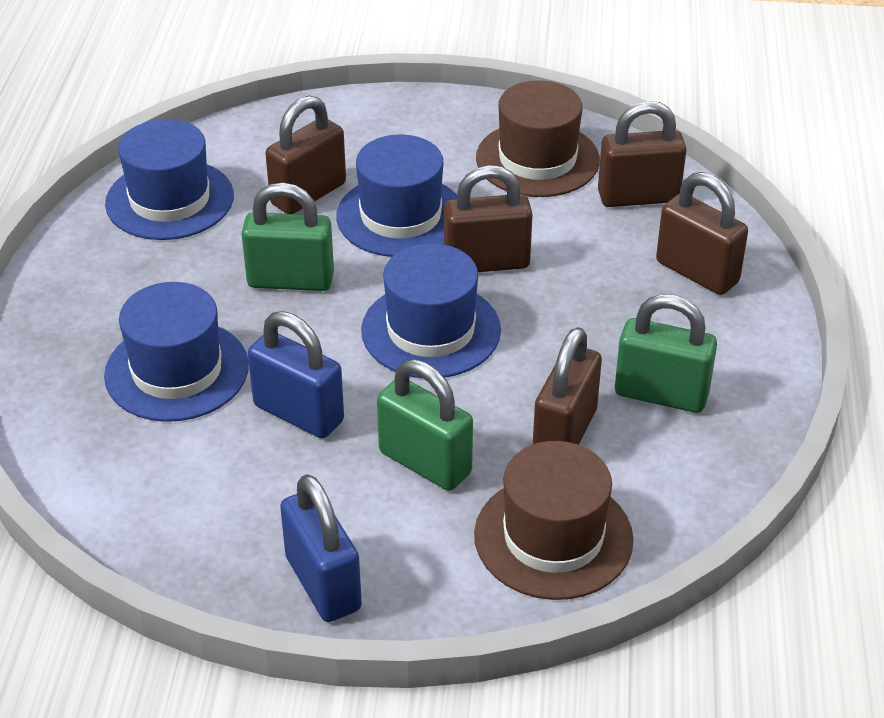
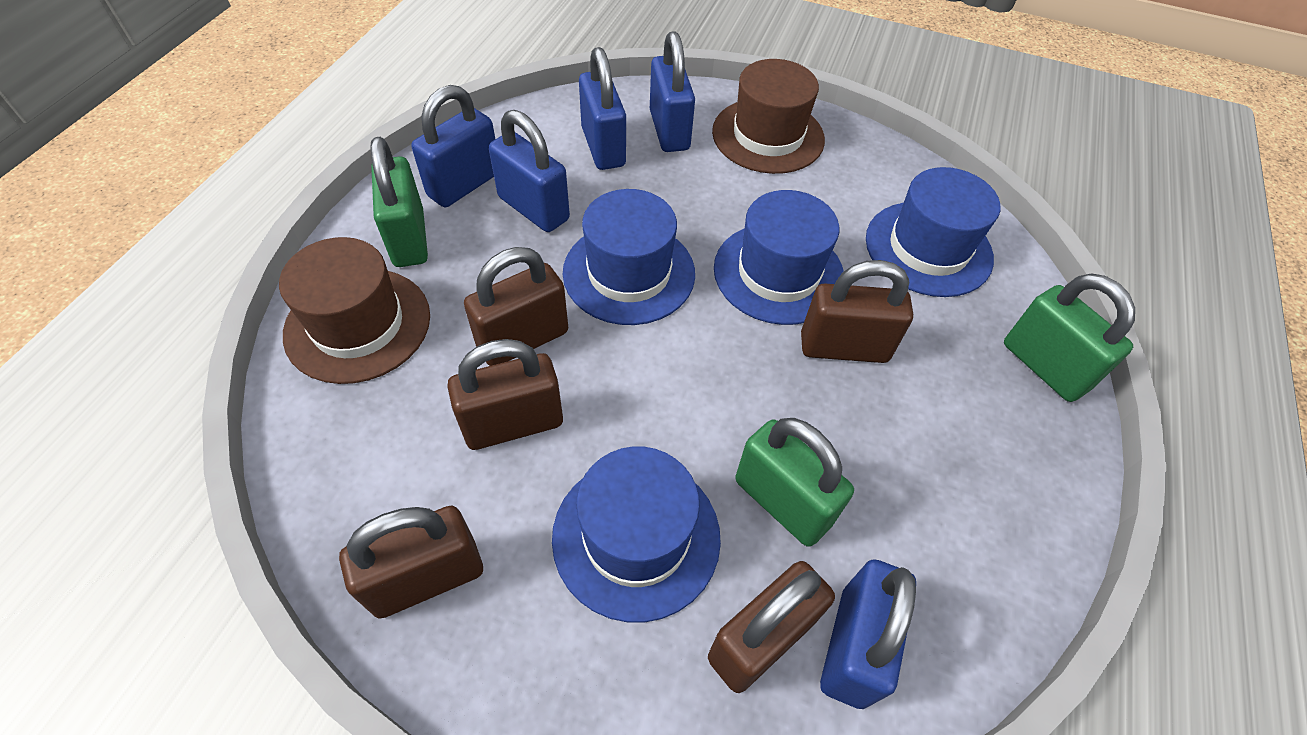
blue padlock: 2 -> 5

